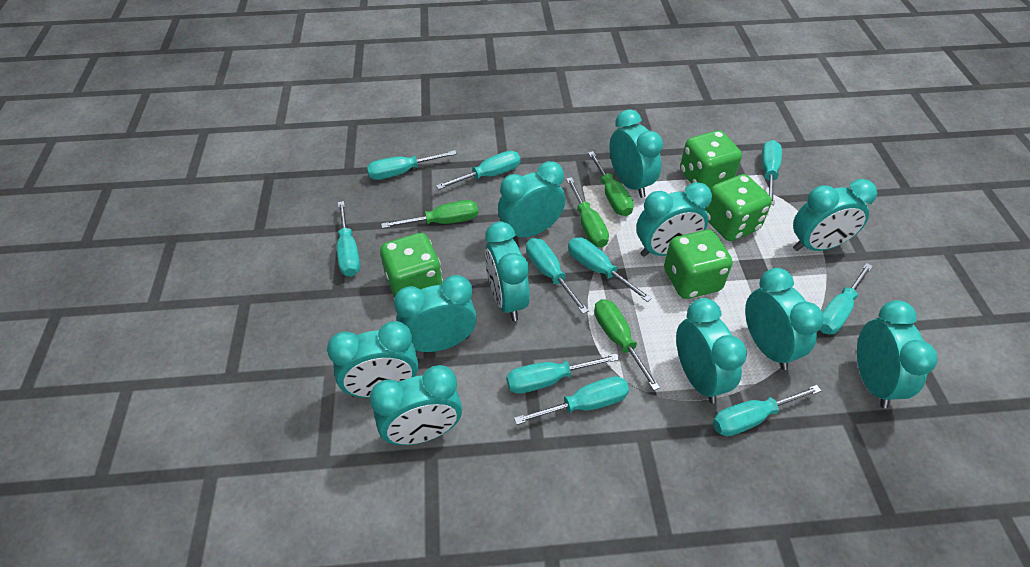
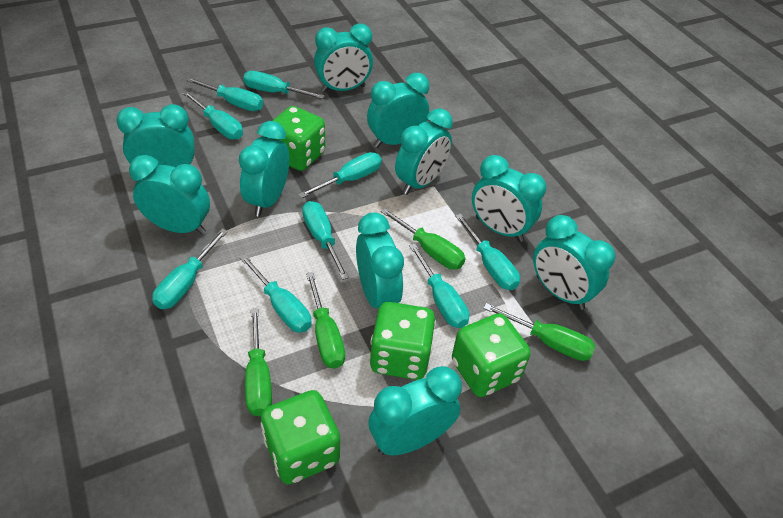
turquoise clock: 11 -> 10
turquoise screwdriver: 10 -> 9

